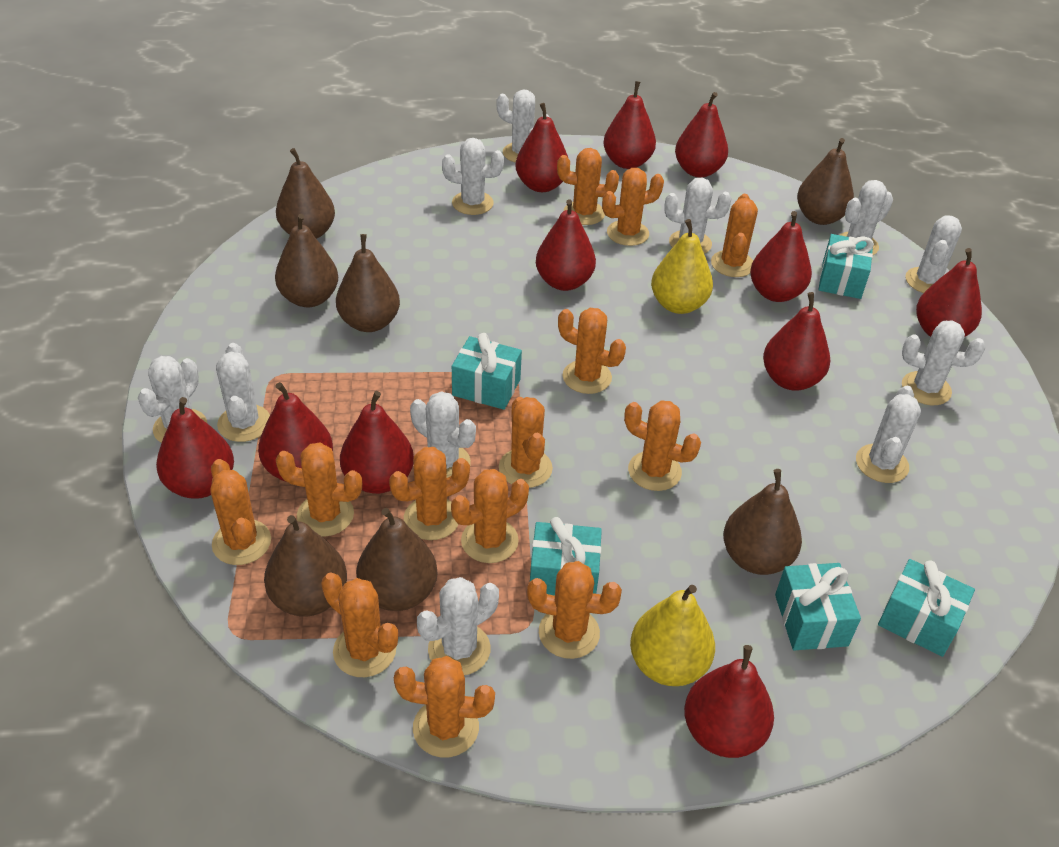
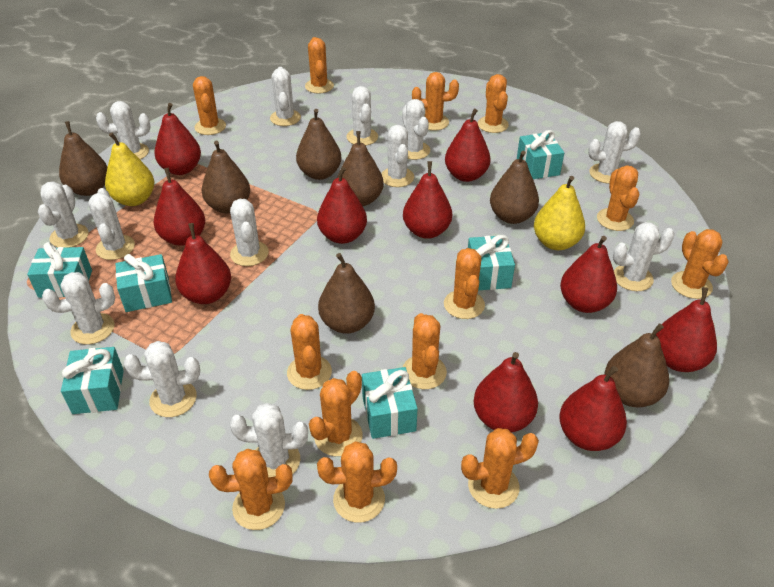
red pear: 11 -> 10
turquoise gift: 5 -> 6
white cactus: 11 -> 13

